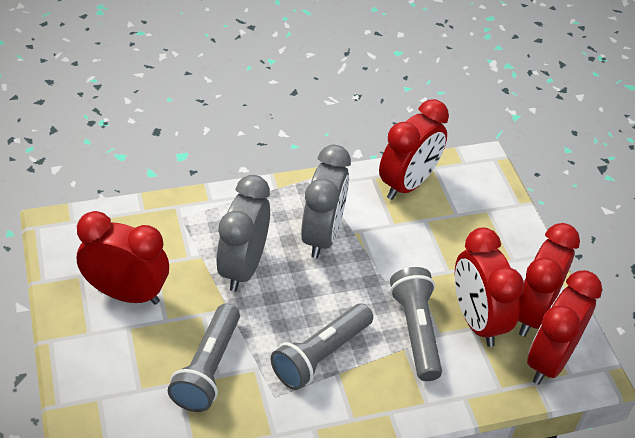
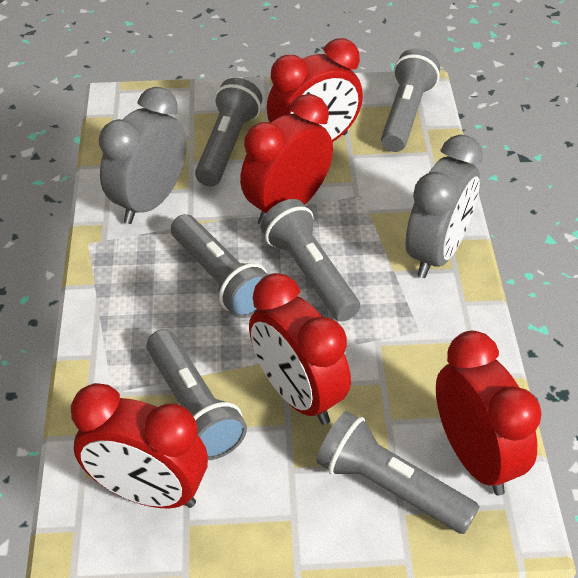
grey flashlight: 3 -> 6

